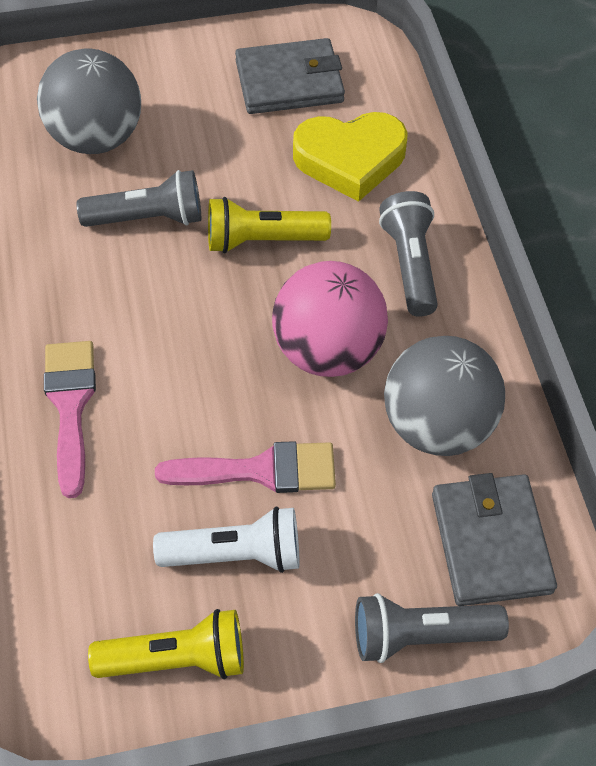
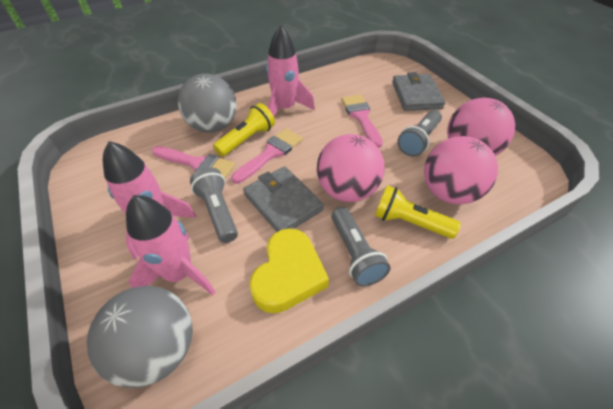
pink ball: 1 -> 3
pink brush: 2 -> 3
pink rocket: 0 -> 3
white flashlight: 1 -> 0

